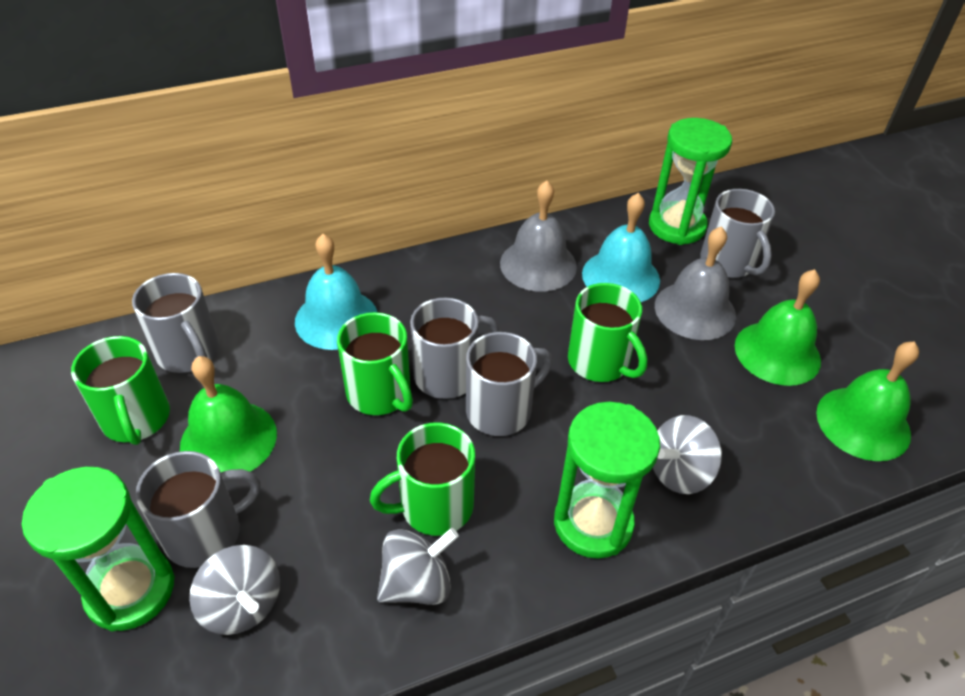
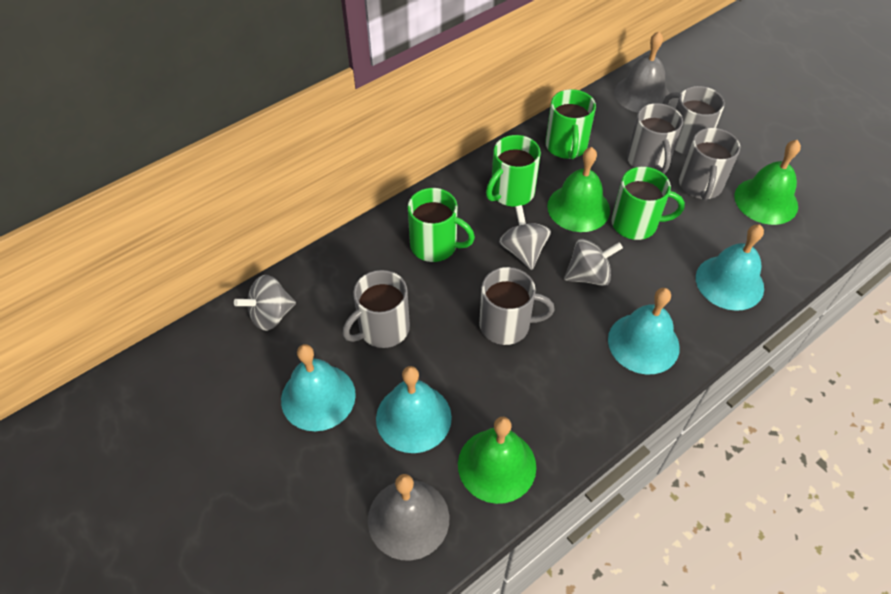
green hourglass: 3 -> 0
turquoise bell: 2 -> 4

